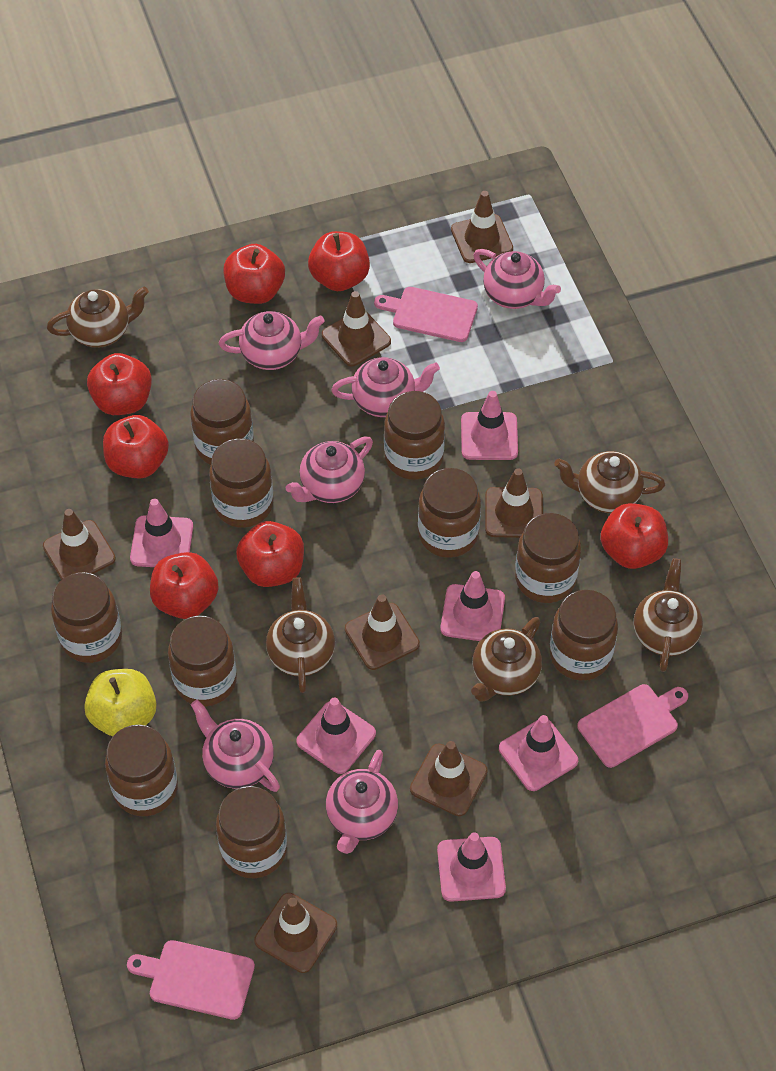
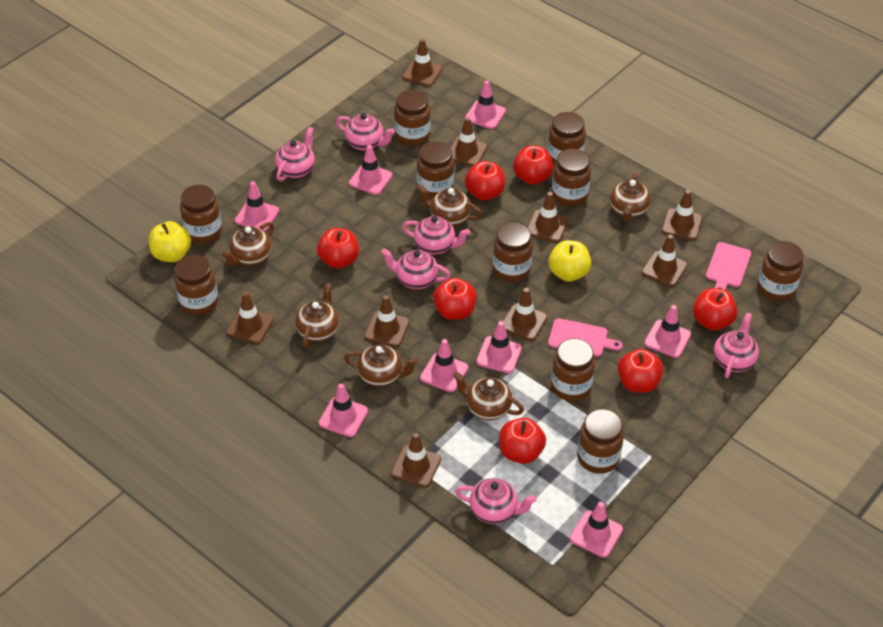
brown teapot: 5 -> 6
brown traffic cone: 7 -> 9
pink cutting board: 3 -> 2
pink traffic cone: 6 -> 8
yellow apple: 1 -> 2

